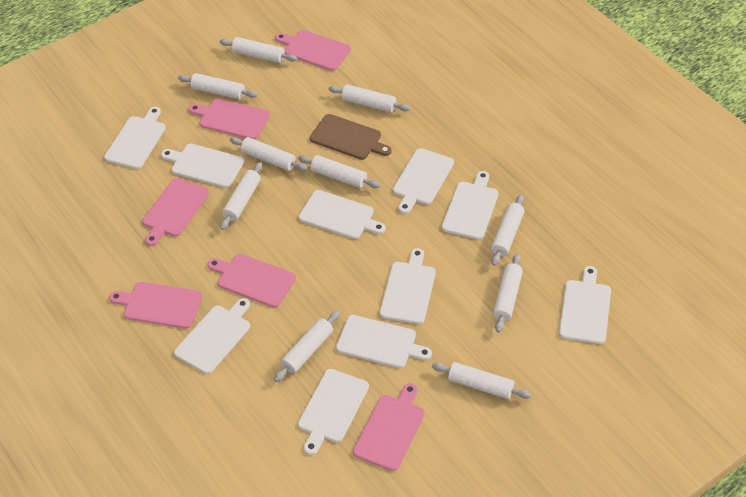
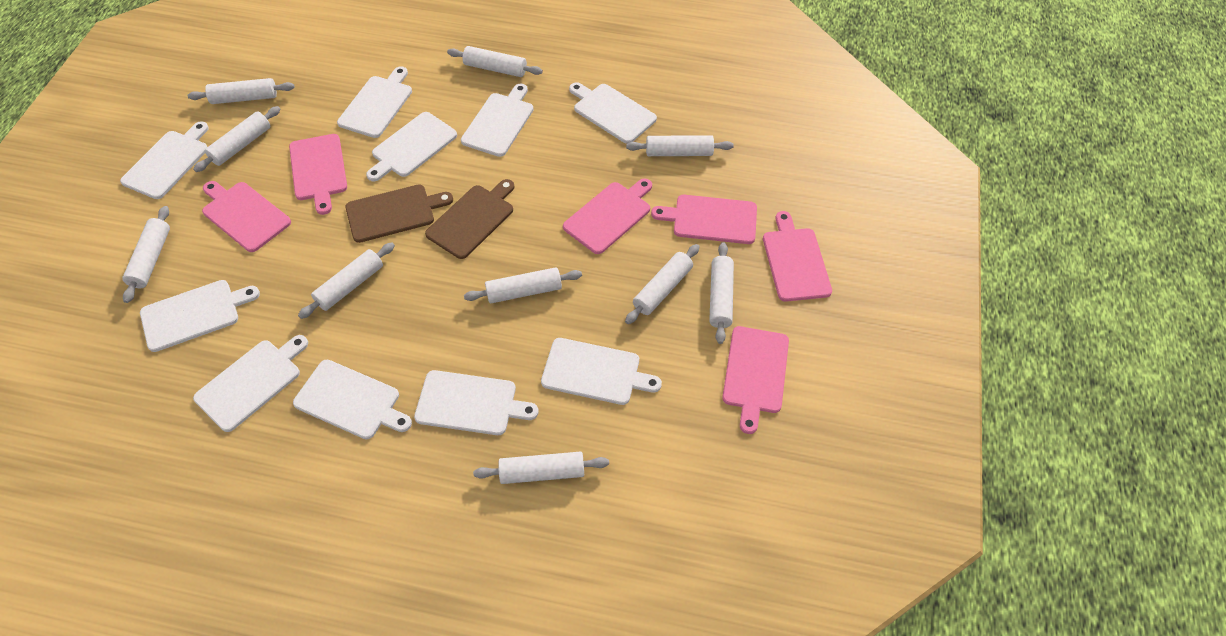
brown cutting board: 1 -> 2

